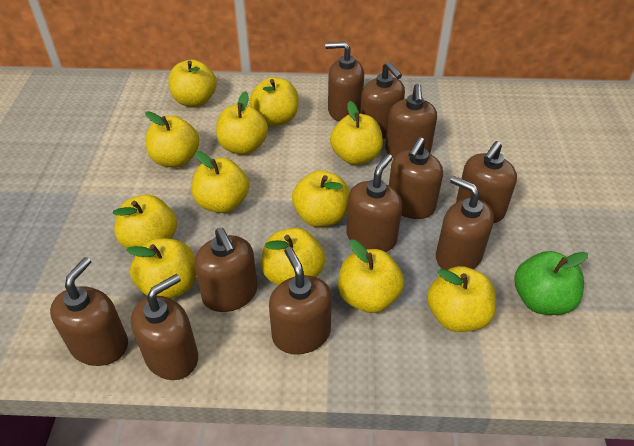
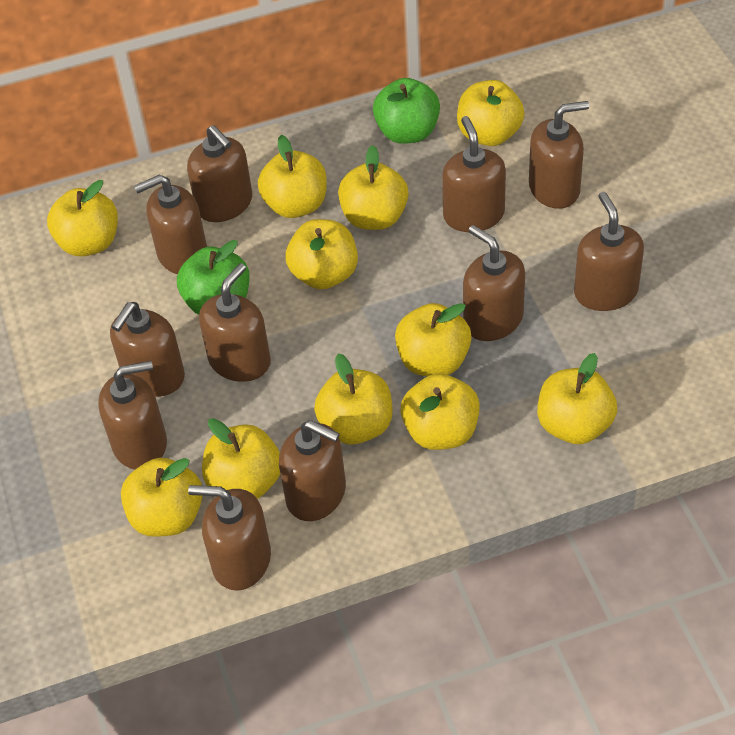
green apple: 1 -> 2
yellow apple: 12 -> 11

